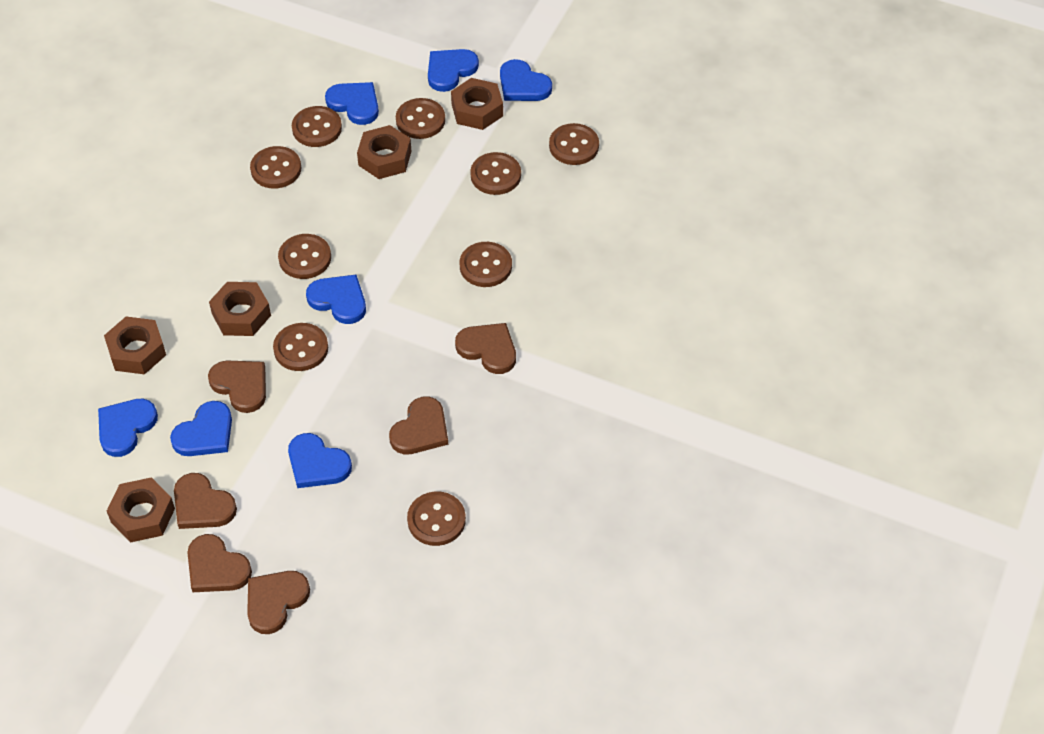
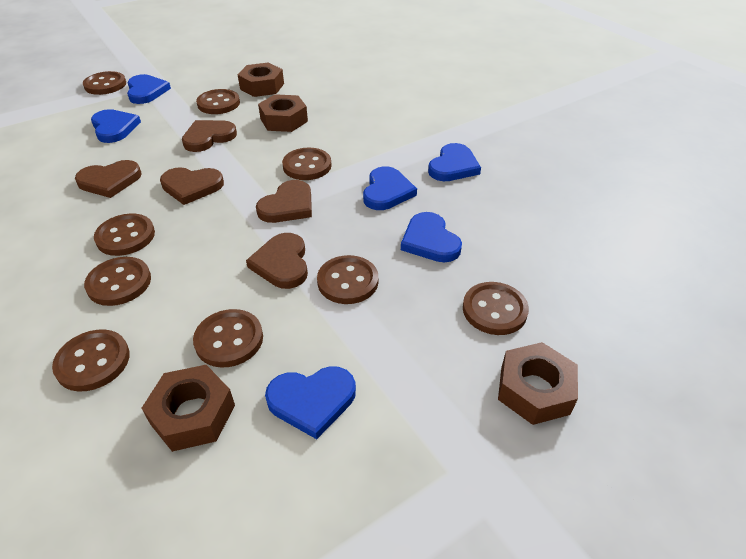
blue heart: 7 -> 6
brown heart: 6 -> 5
brown nut: 5 -> 4

